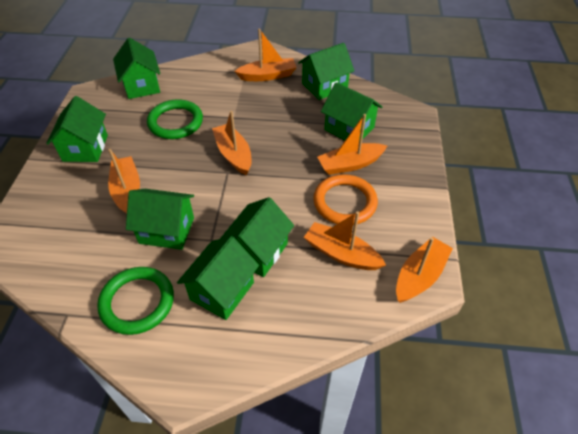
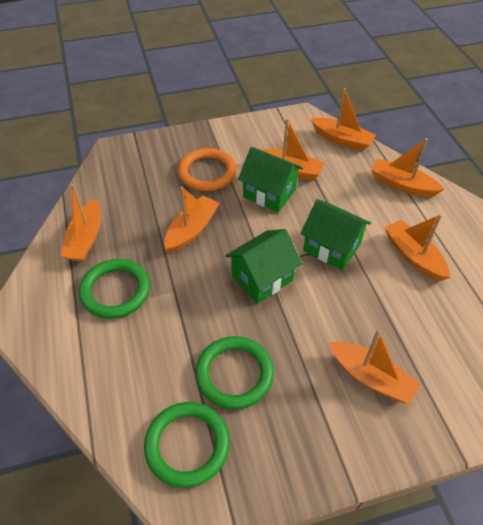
green house: 7 -> 3
green ring: 2 -> 3
orange boat: 6 -> 7

